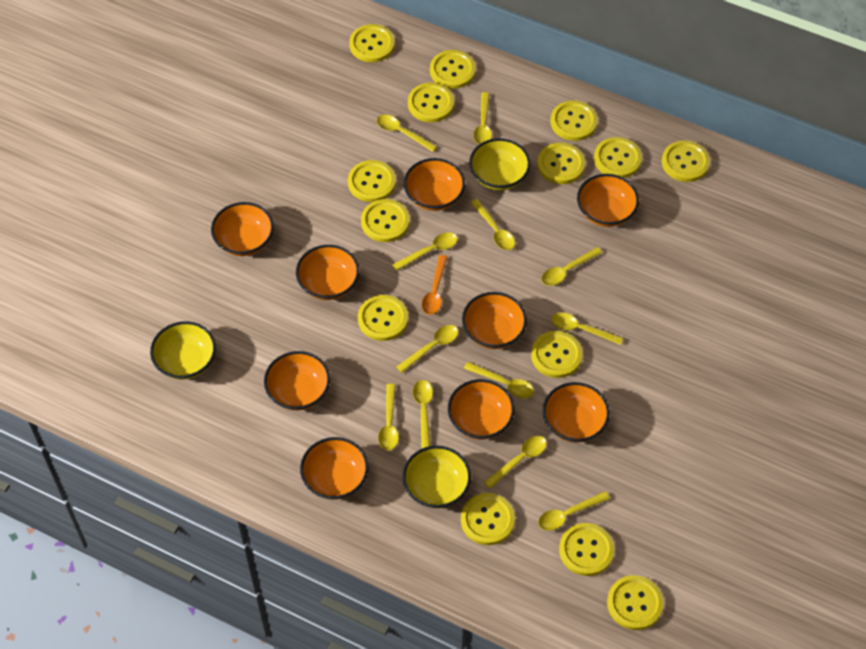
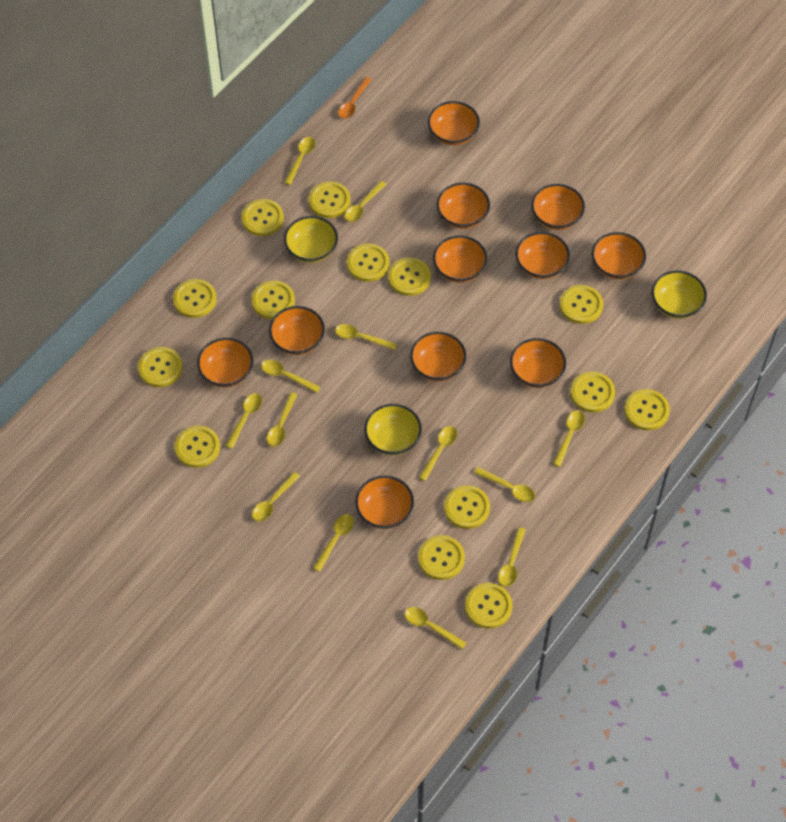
orange bowl: 9 -> 11
yellow spoon: 12 -> 13

